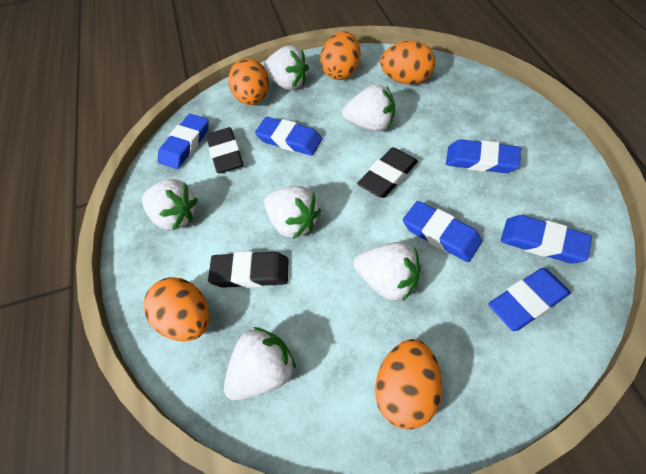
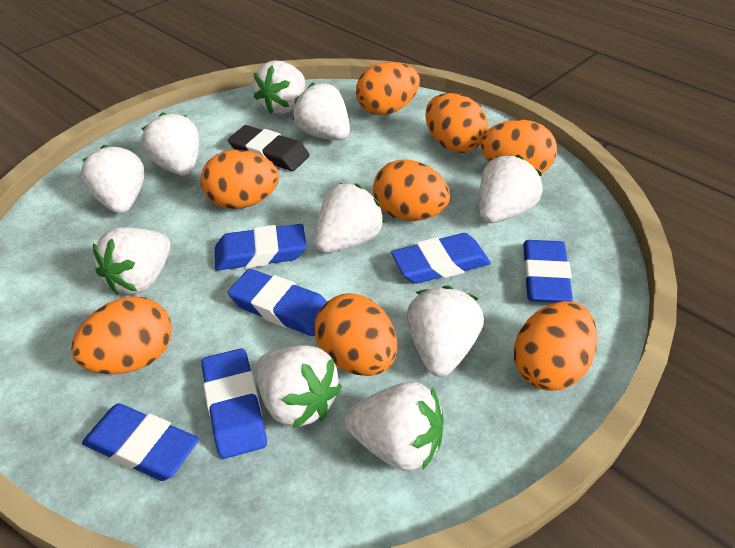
black eraser: 3 -> 1
orange egg: 5 -> 8
white strawberry: 6 -> 10

